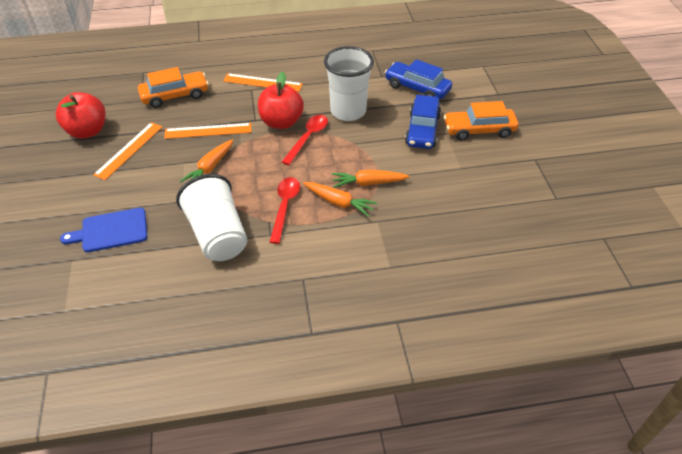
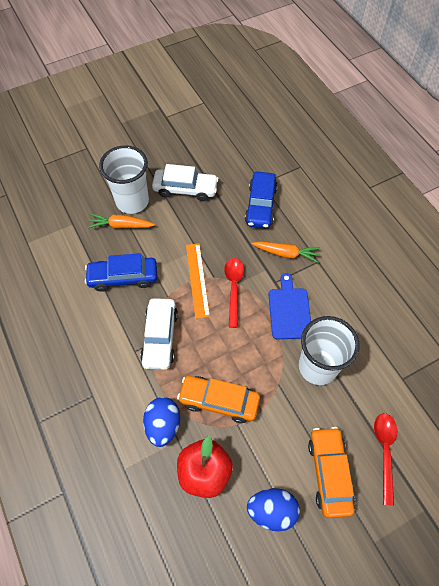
blue egg: 0 -> 2
orange carrot: 3 -> 2
orange ruler: 3 -> 1
red apple: 2 -> 1
white car: 0 -> 2

